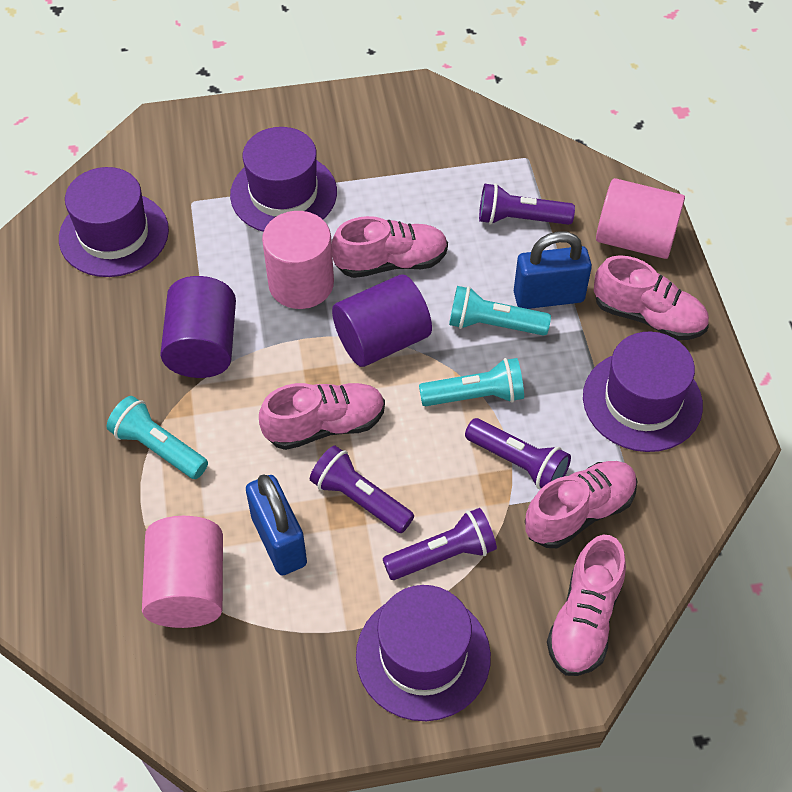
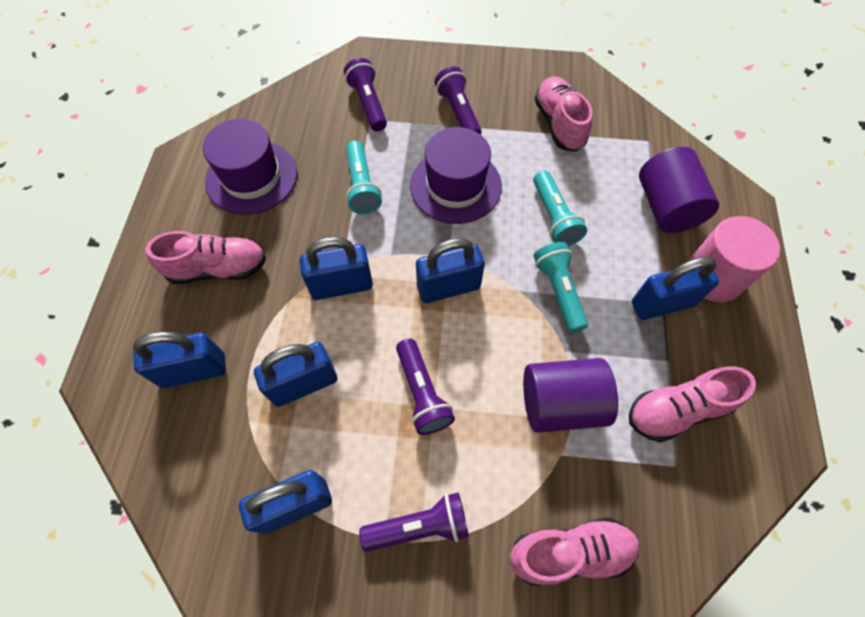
blue padlock: 2 -> 6
pink cylinder: 3 -> 1
pink shoe: 5 -> 4
purple hat: 4 -> 2

